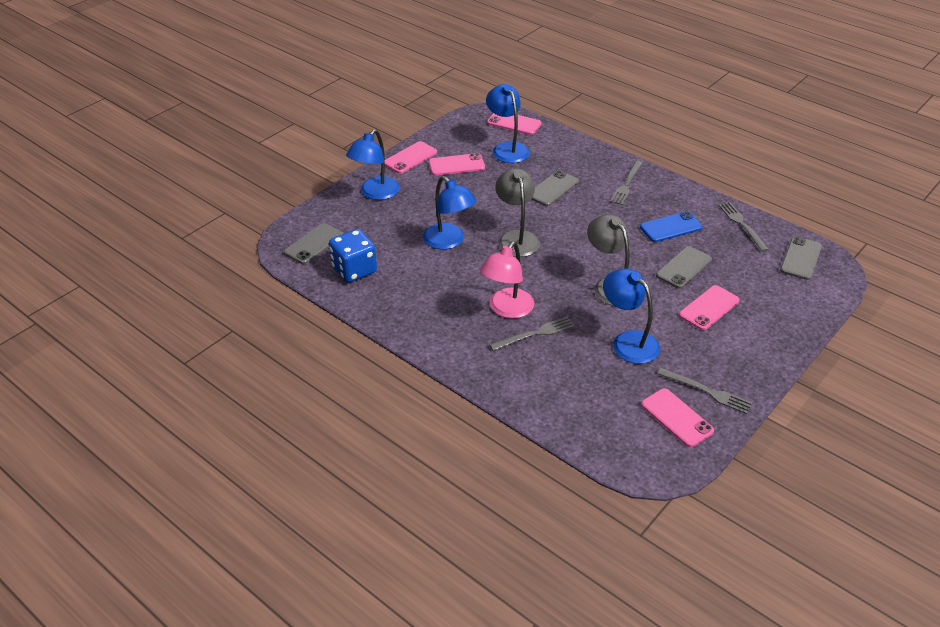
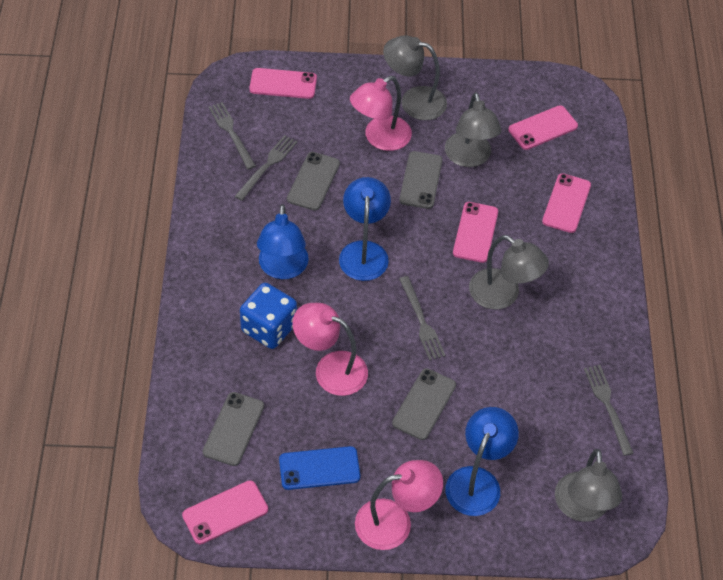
blue lamp: 4 -> 3
grey lamp: 2 -> 4
pink lamp: 1 -> 3

